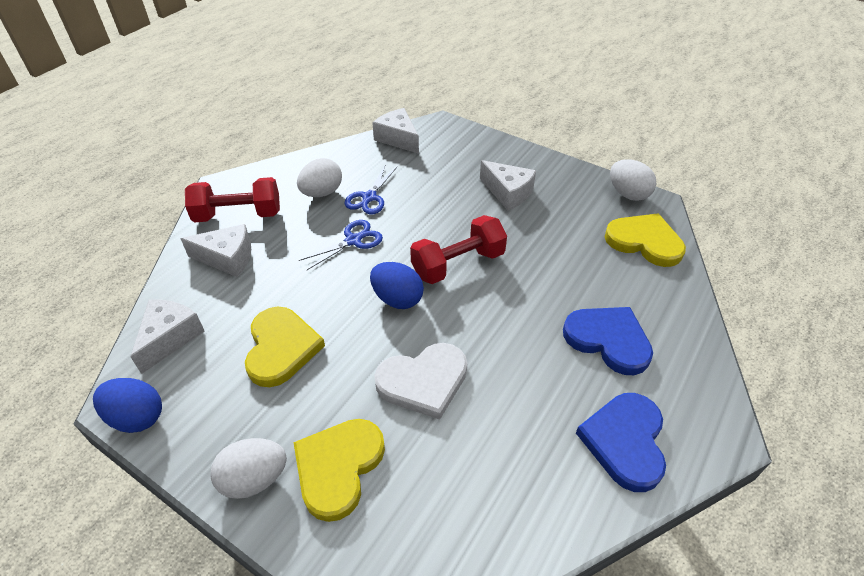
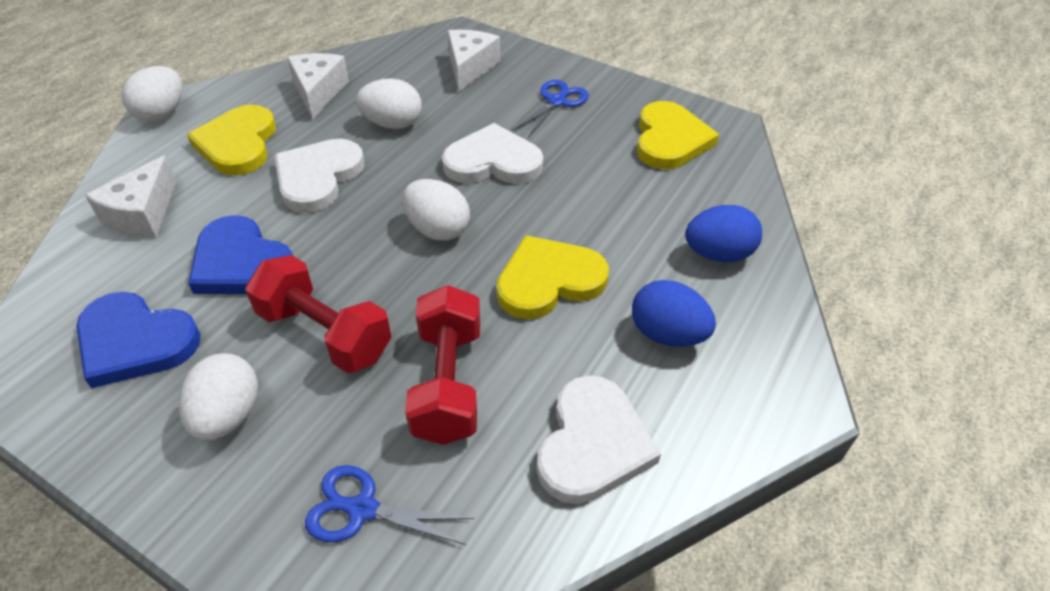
white cheese: 4 -> 3
white egg: 3 -> 4
white heart: 1 -> 3

